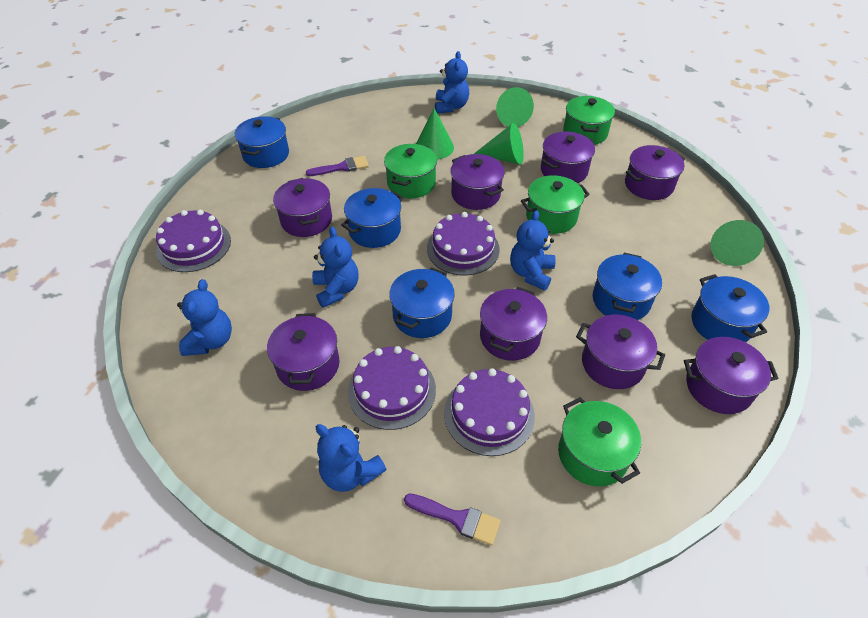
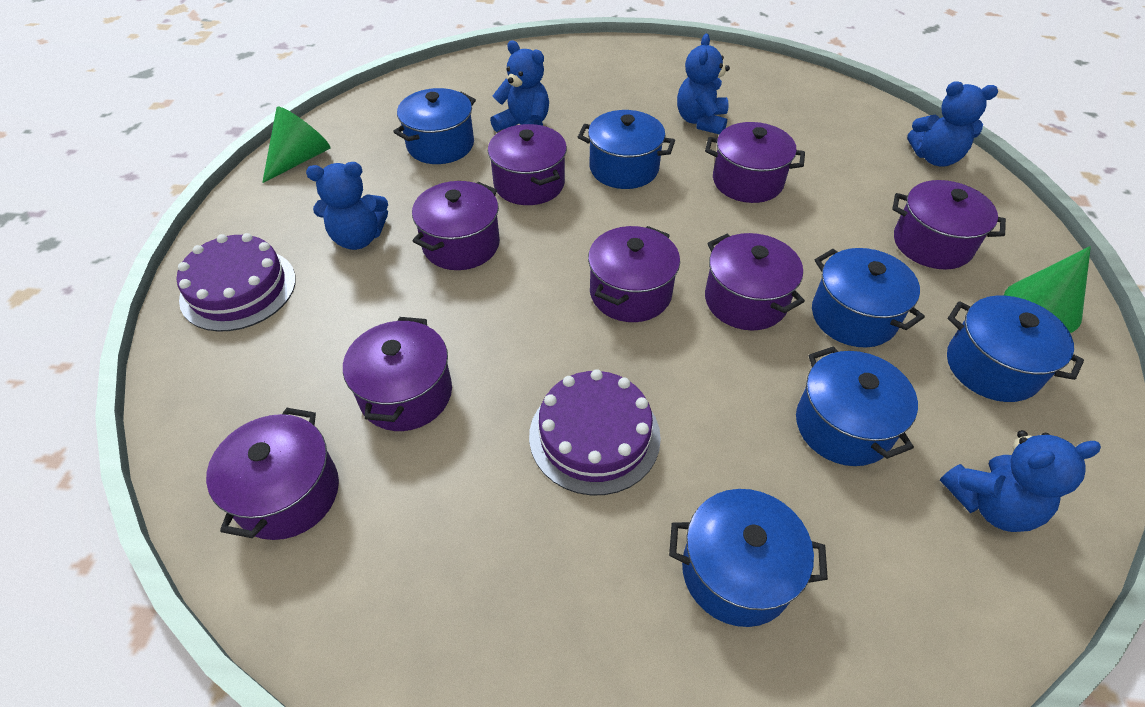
blue pot: 5 -> 6
green cone: 4 -> 2
green pot: 4 -> 0
purple brush: 2 -> 0
purple cake: 4 -> 2

